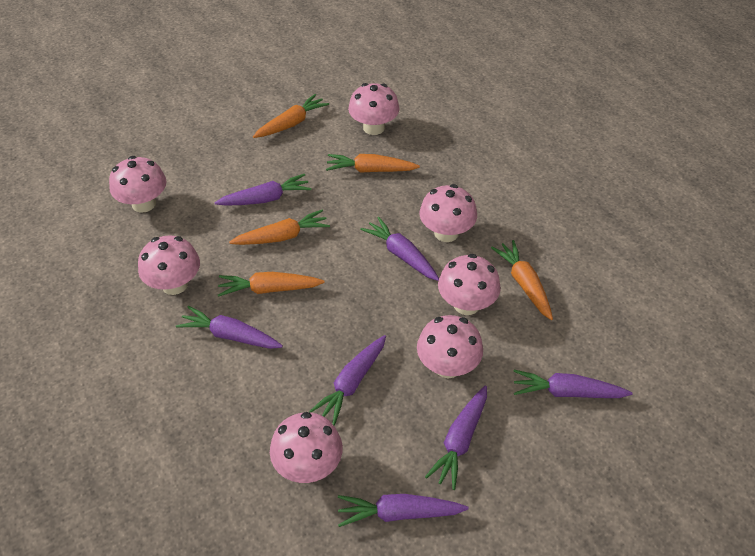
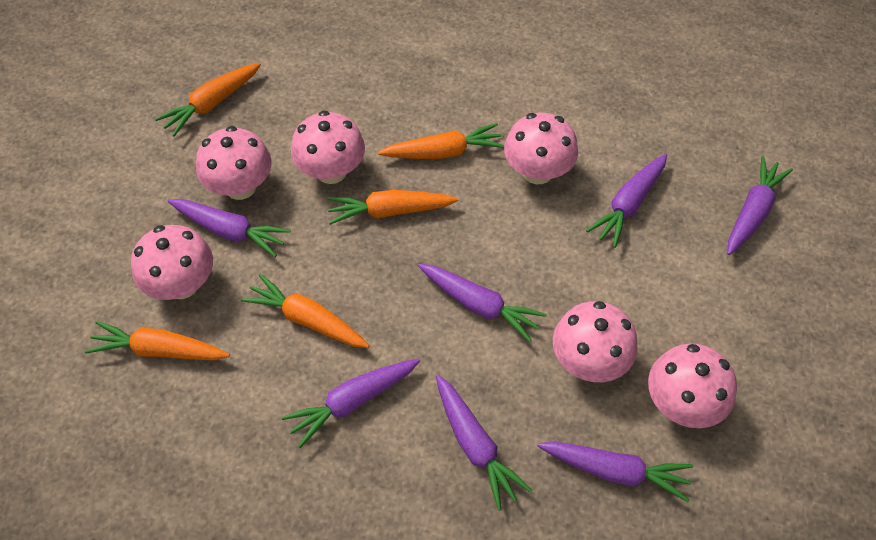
pink mushroom: 7 -> 6

